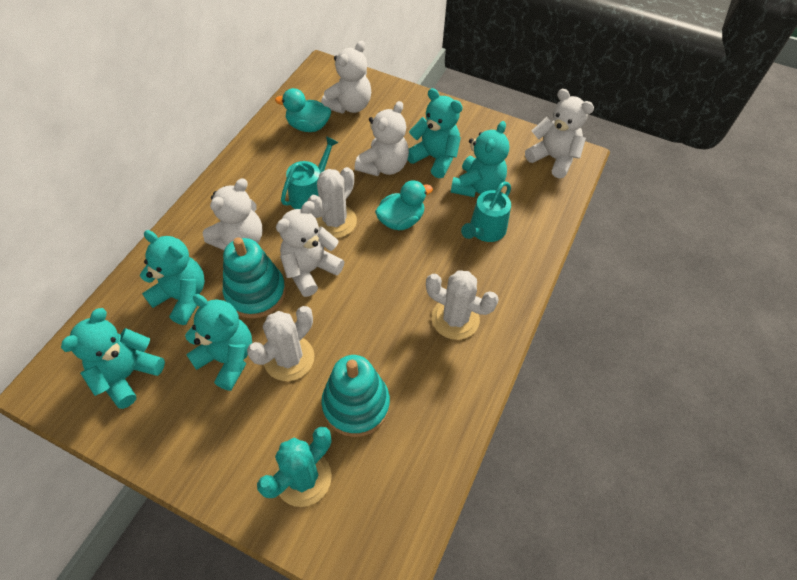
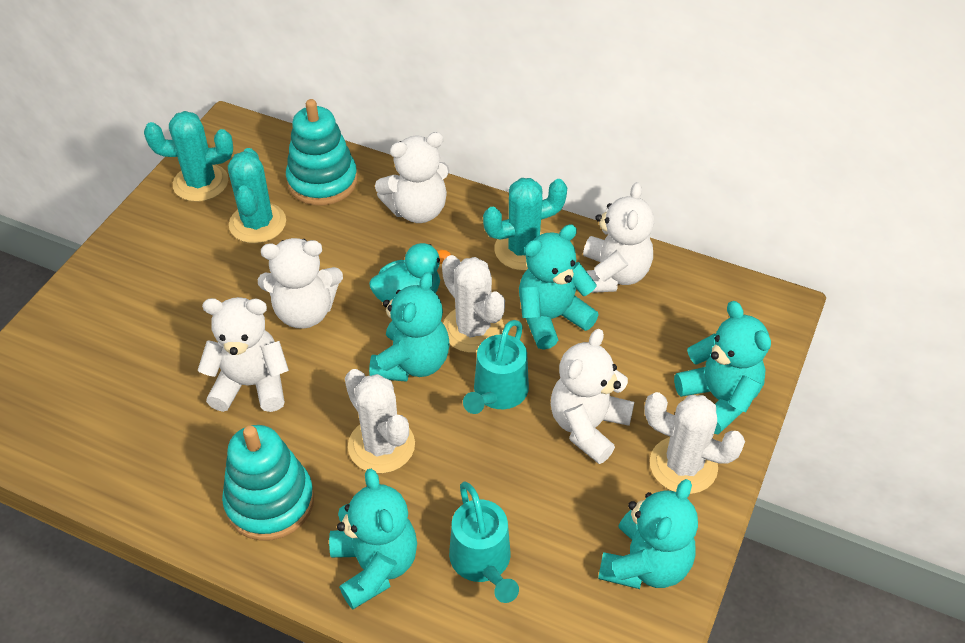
turquoise cactus: 1 -> 3
turquoise duck: 2 -> 1

